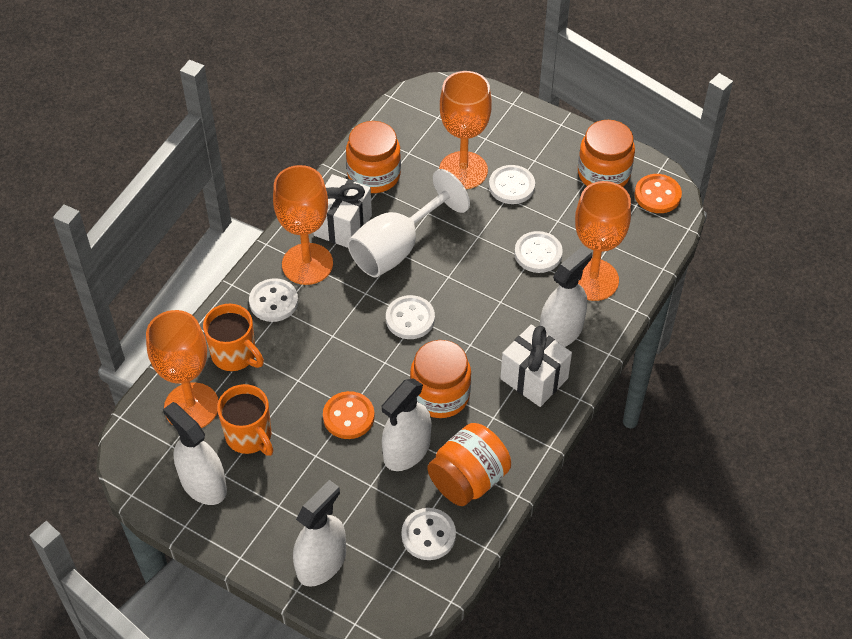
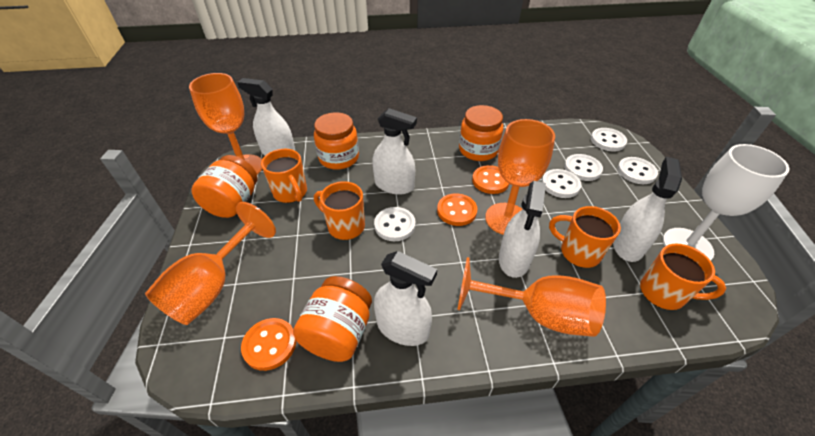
orange button: 2 -> 3
orange mug: 2 -> 4
white gift: 2 -> 0
white spray bottle: 4 -> 5

